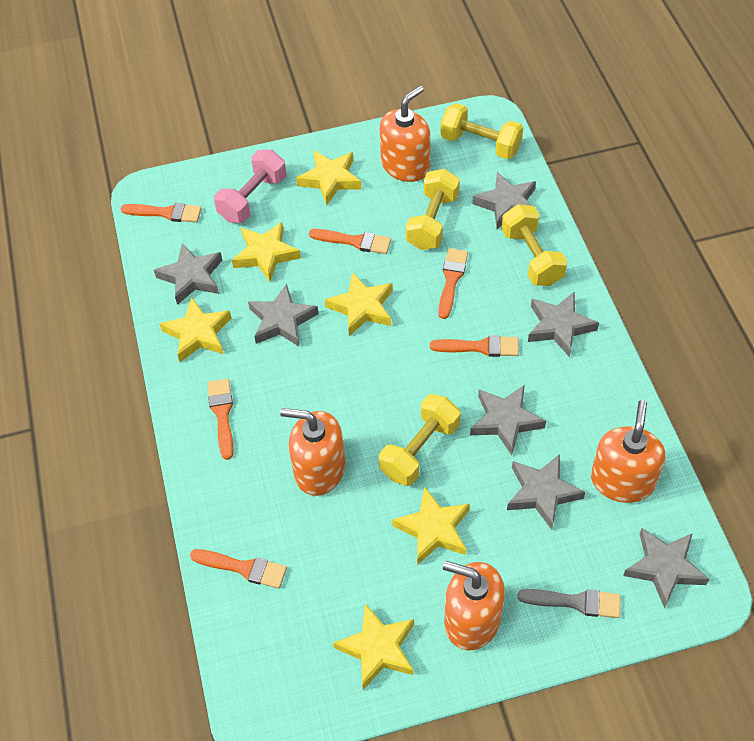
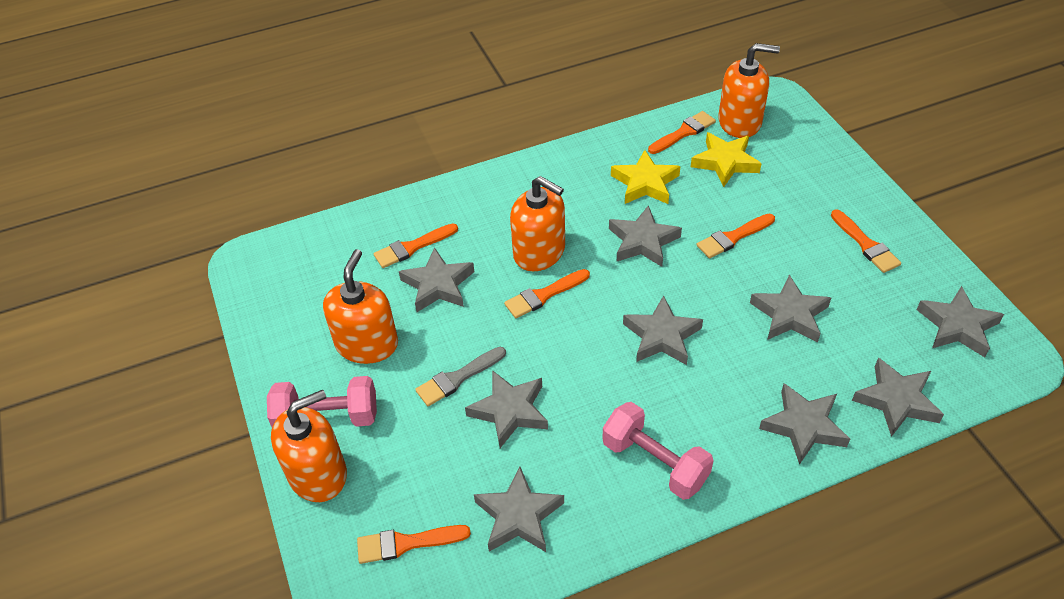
grey star: 7 -> 9
pink dumbbell: 1 -> 2
yellow dumbbell: 4 -> 0
yellow star: 6 -> 2

